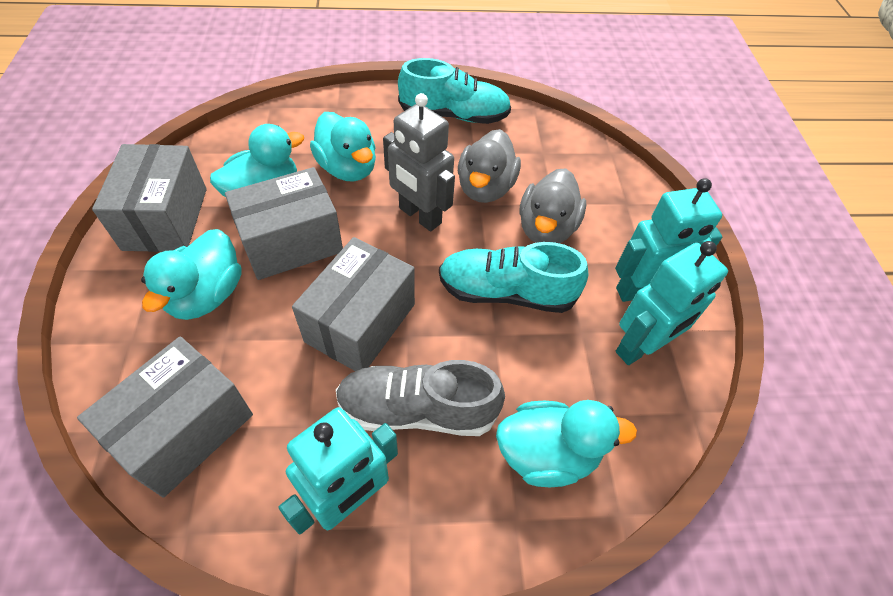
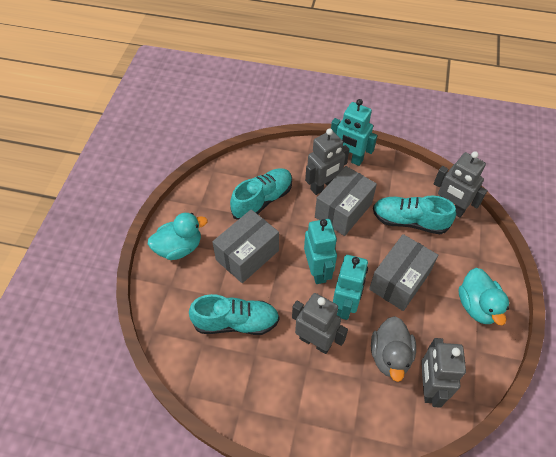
grey box: 4 -> 3
grey duck: 2 -> 1
grey robot: 1 -> 4
grey shoe: 1 -> 0
turquoise duck: 4 -> 2
turquoise shoe: 2 -> 3

